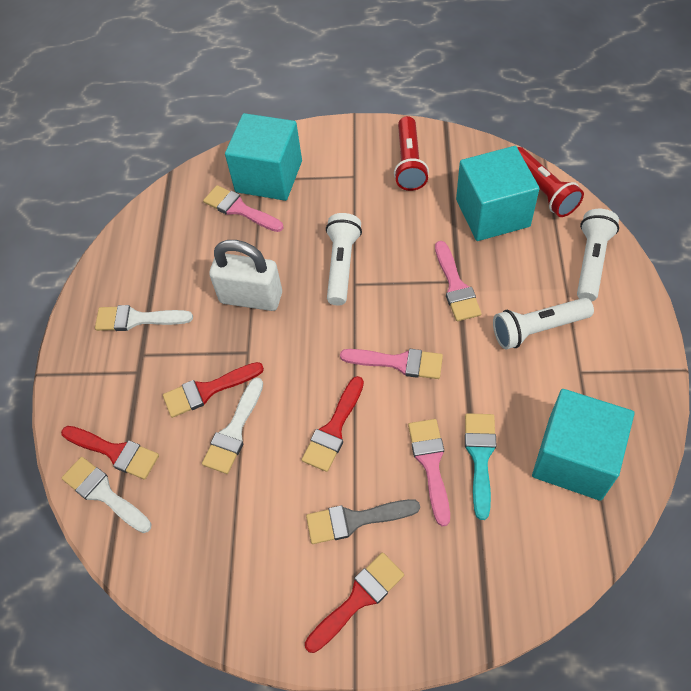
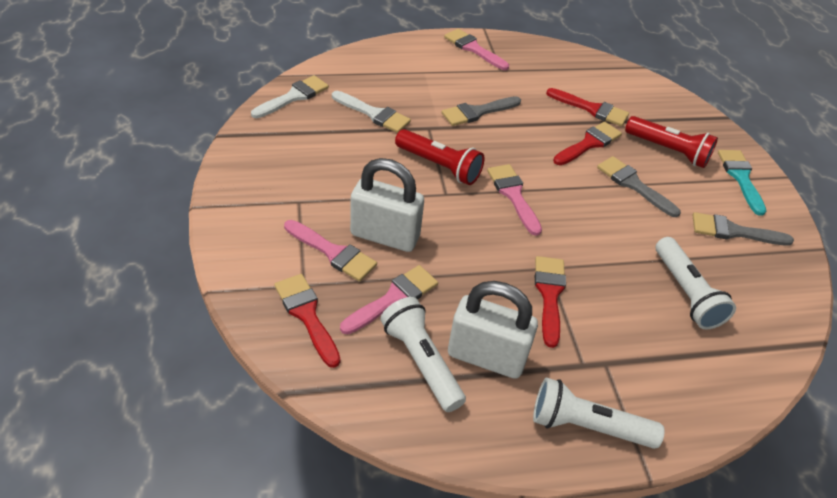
grey brush: 1 -> 3
turquoise cube: 3 -> 0
white brush: 3 -> 2
white padlock: 1 -> 2

